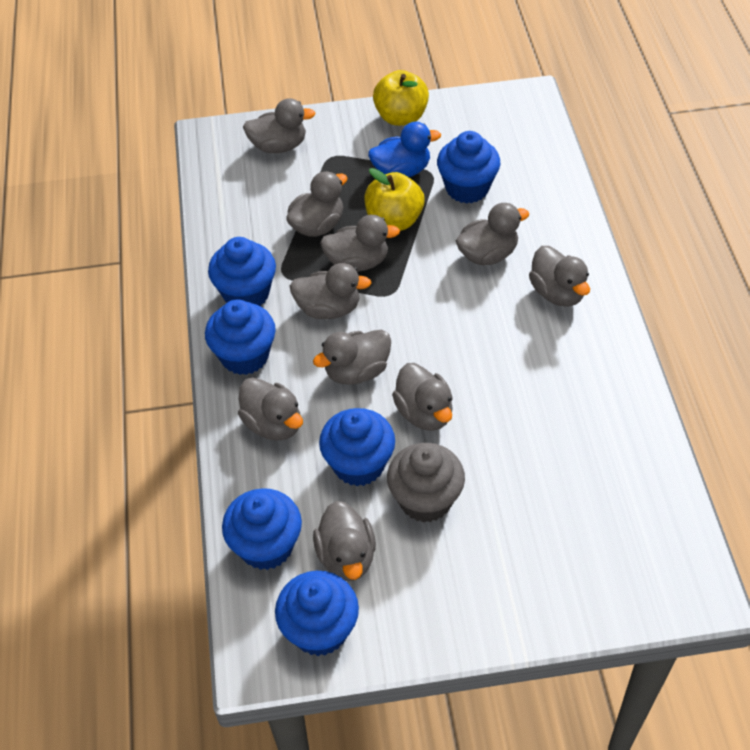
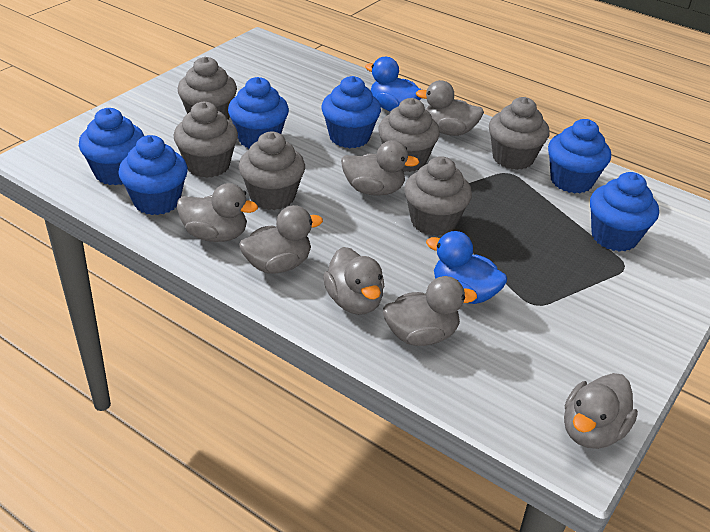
blue duck: 1 -> 2
grey cupcake: 1 -> 6
grey duck: 10 -> 7
yellow apple: 2 -> 0

